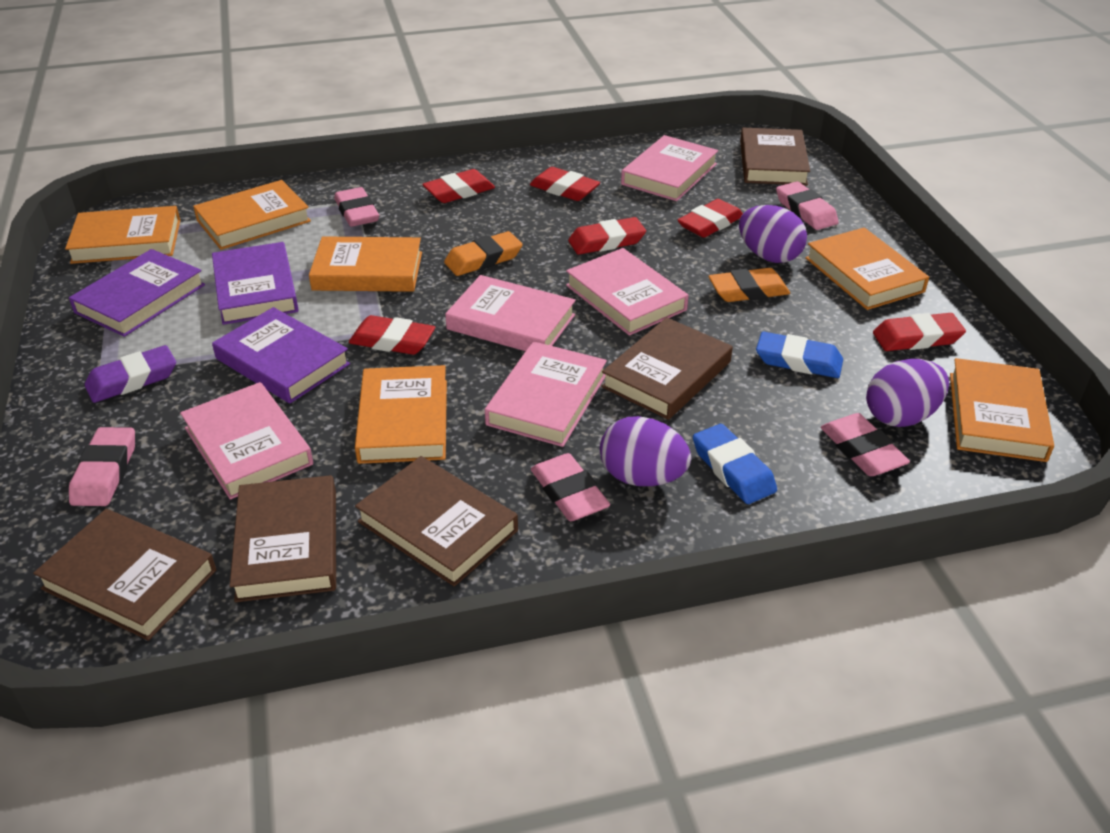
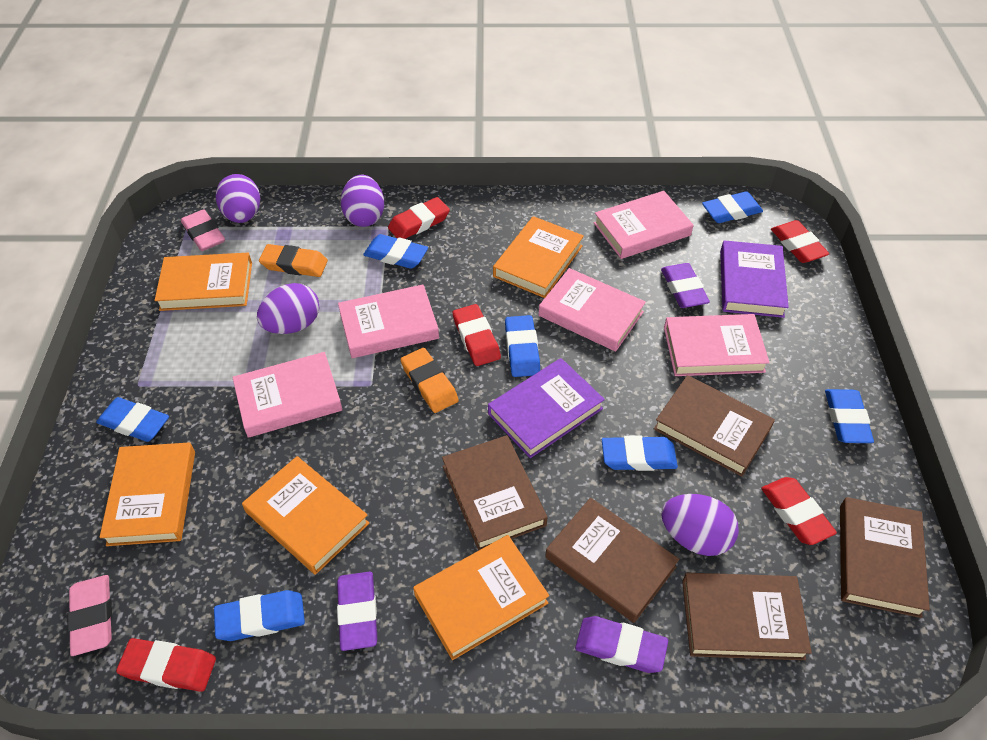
blue eraser: 2 -> 7
orange book: 6 -> 5
pink eraser: 5 -> 2
purple book: 3 -> 2
purple egg: 3 -> 4
purple eraser: 1 -> 3
red eraser: 6 -> 5

